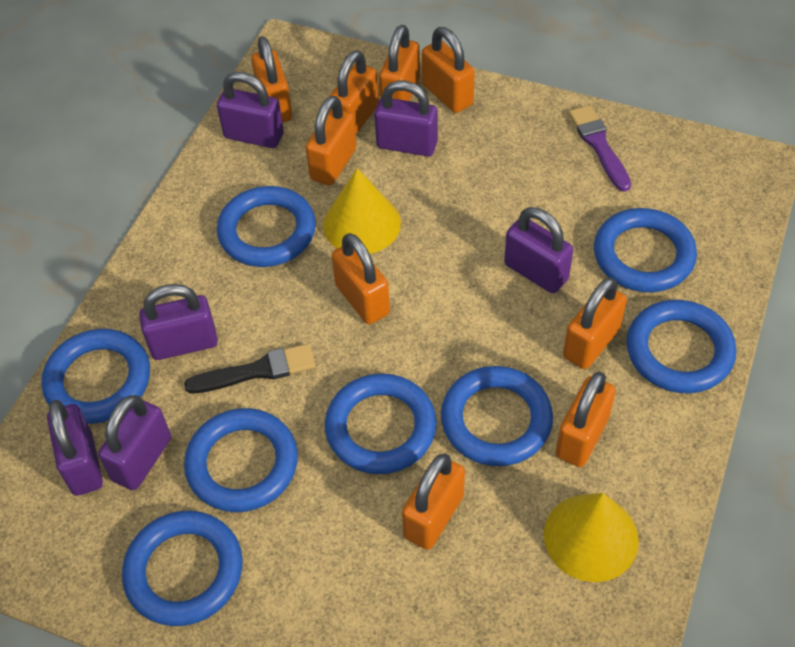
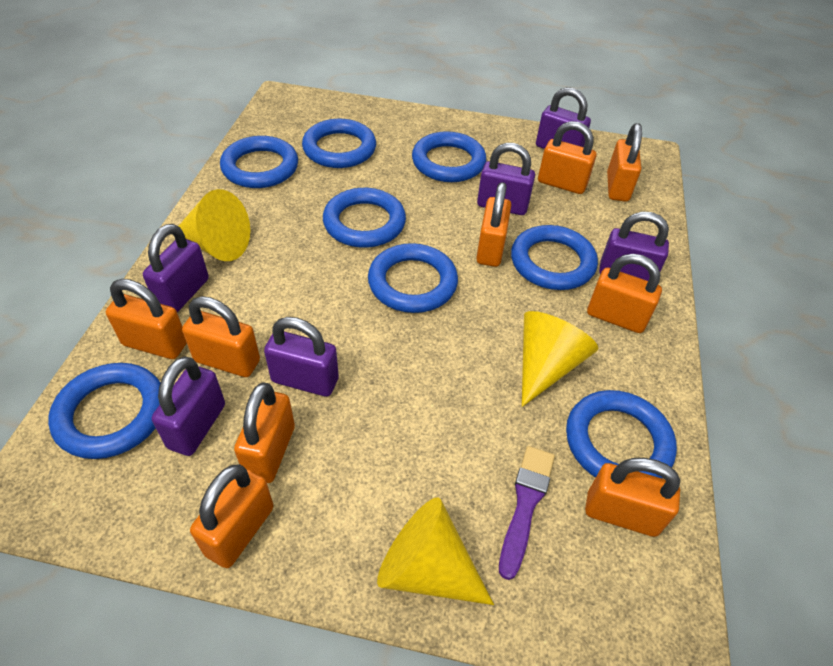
black brush: 1 -> 0
yellow cone: 2 -> 3

